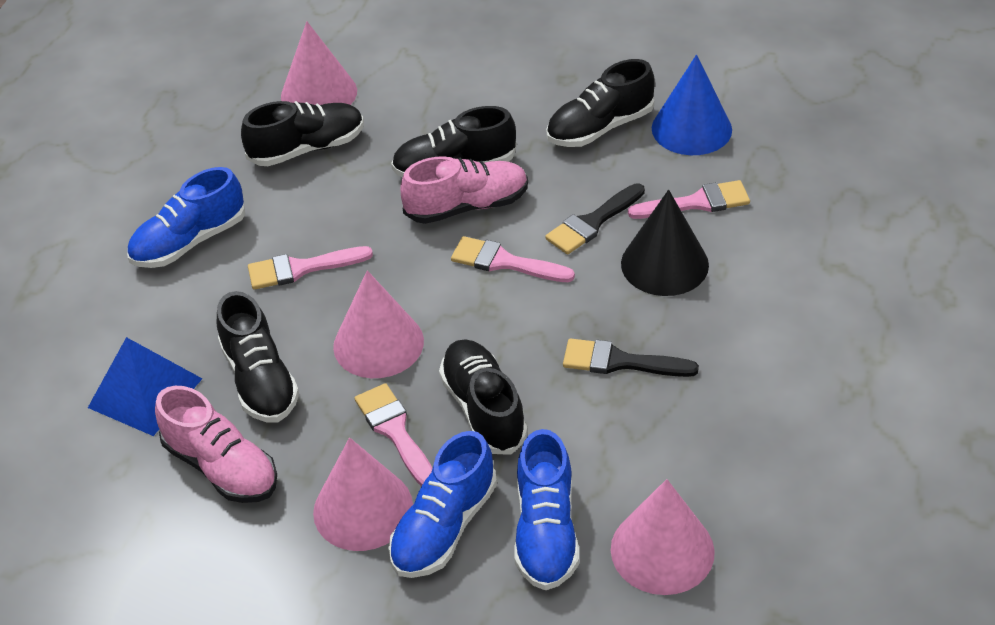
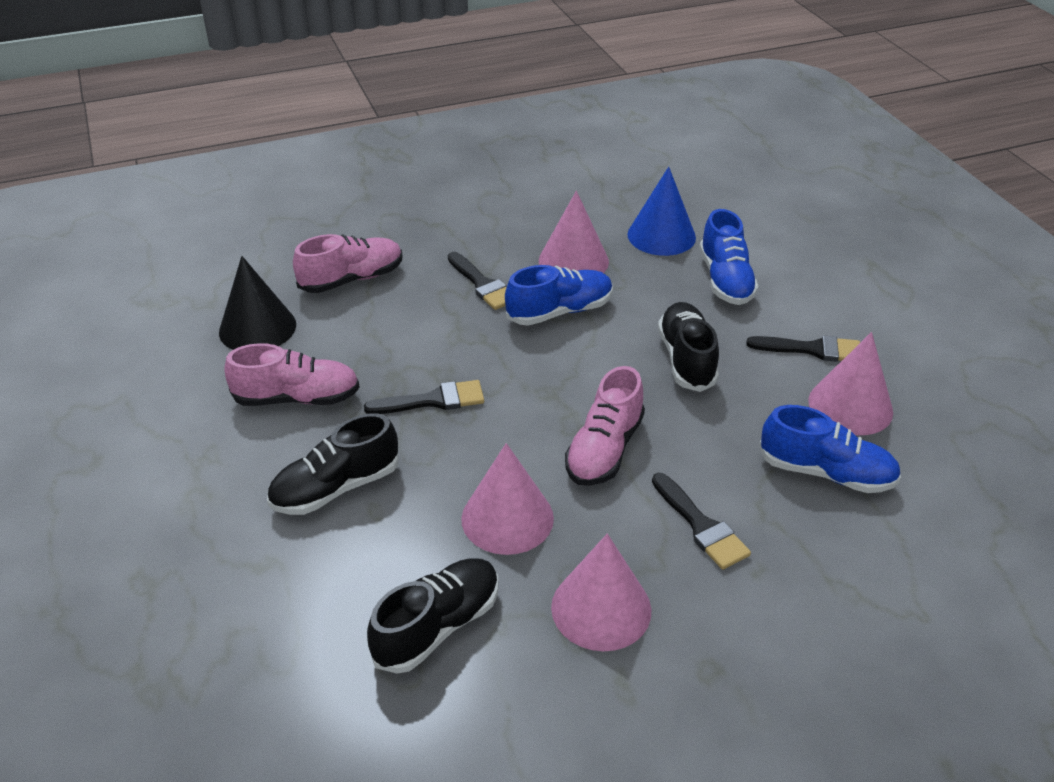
black brush: 2 -> 4
black shoe: 5 -> 3
blue pyramid: 1 -> 0
pink brush: 4 -> 0
pink shoe: 2 -> 3

